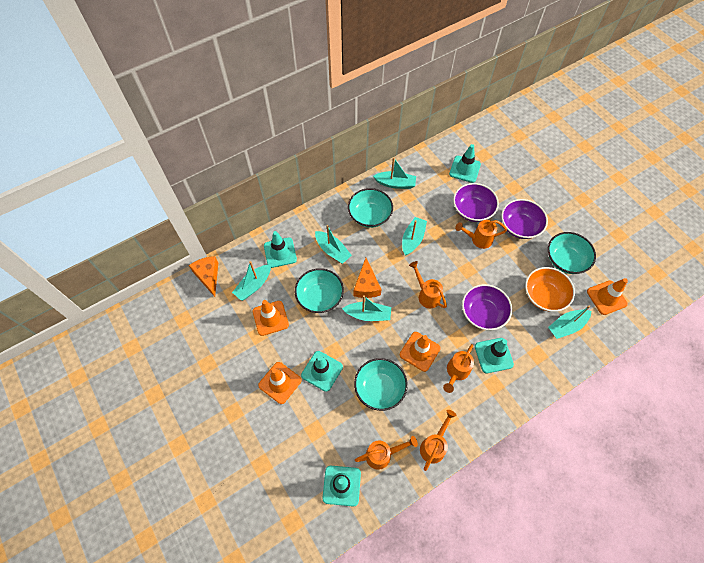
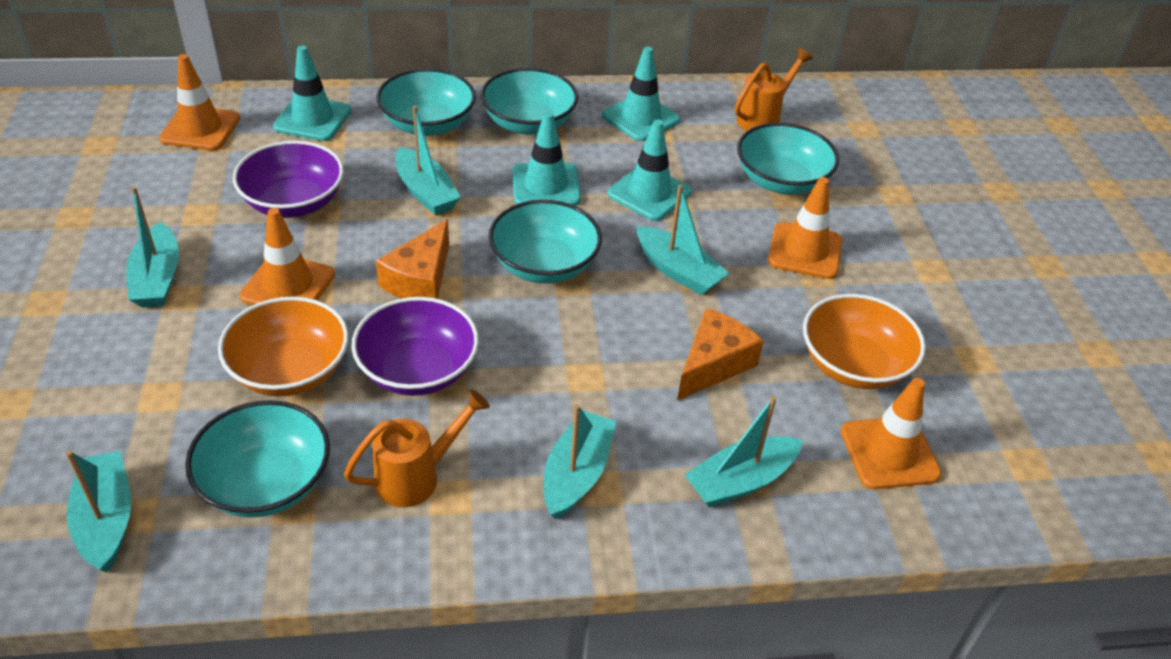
orange bowl: 1 -> 2
orange watering can: 5 -> 2
purple bowl: 3 -> 2
turquoise bowl: 4 -> 5
turquoise traffic cone: 5 -> 4

